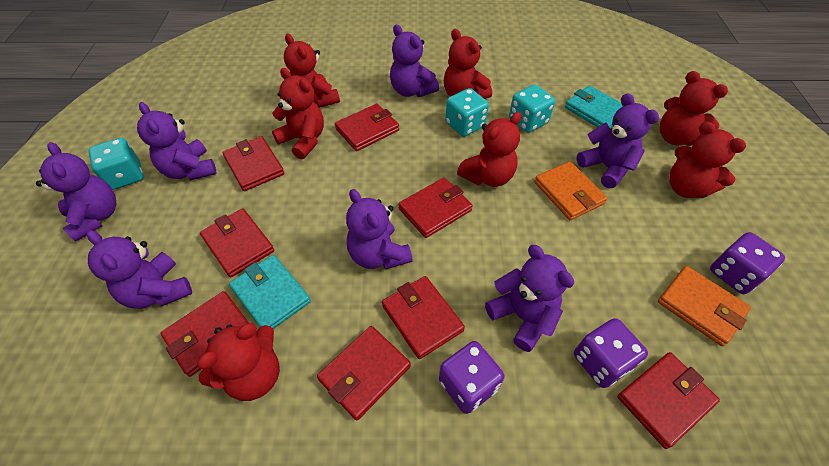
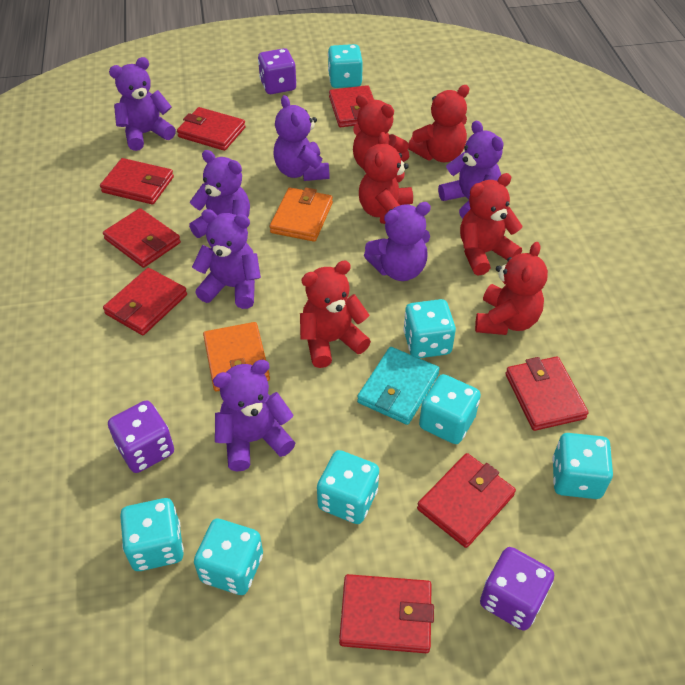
red teddy bear: 7 -> 6
turquoise dice: 3 -> 7
turquoise wallet: 2 -> 1

